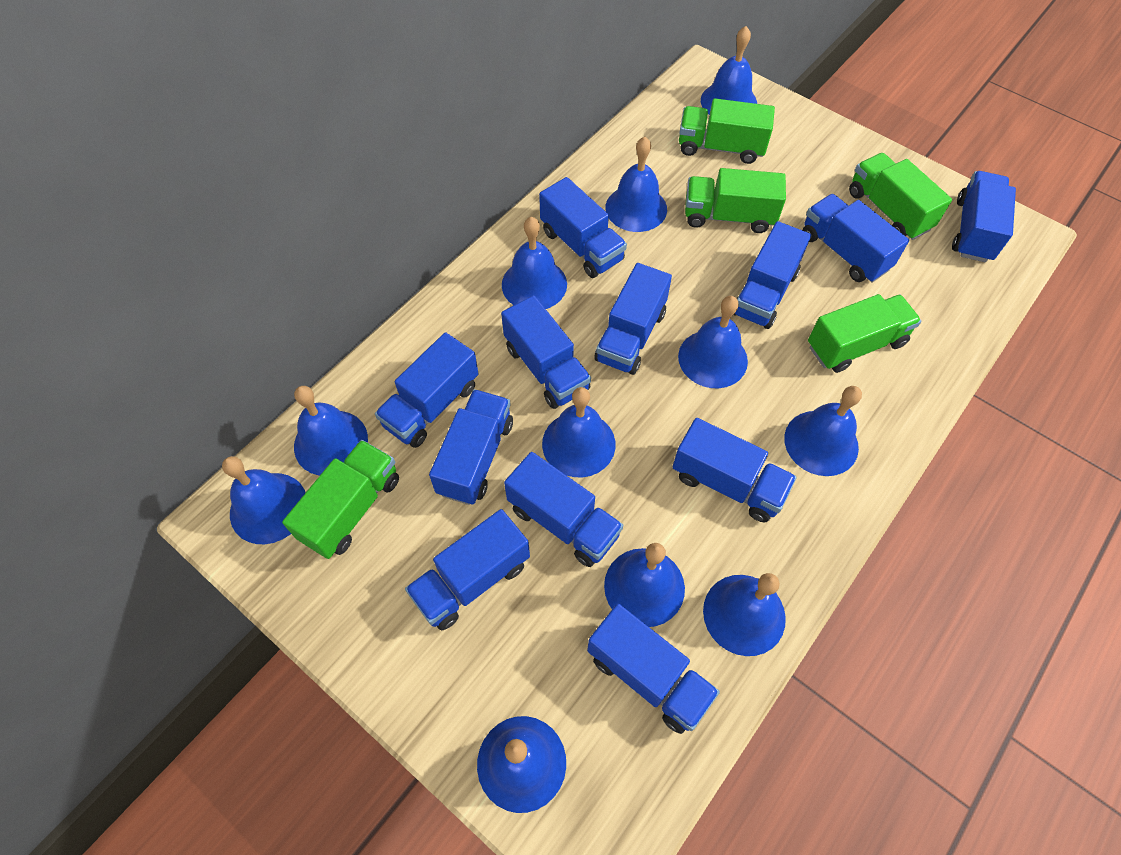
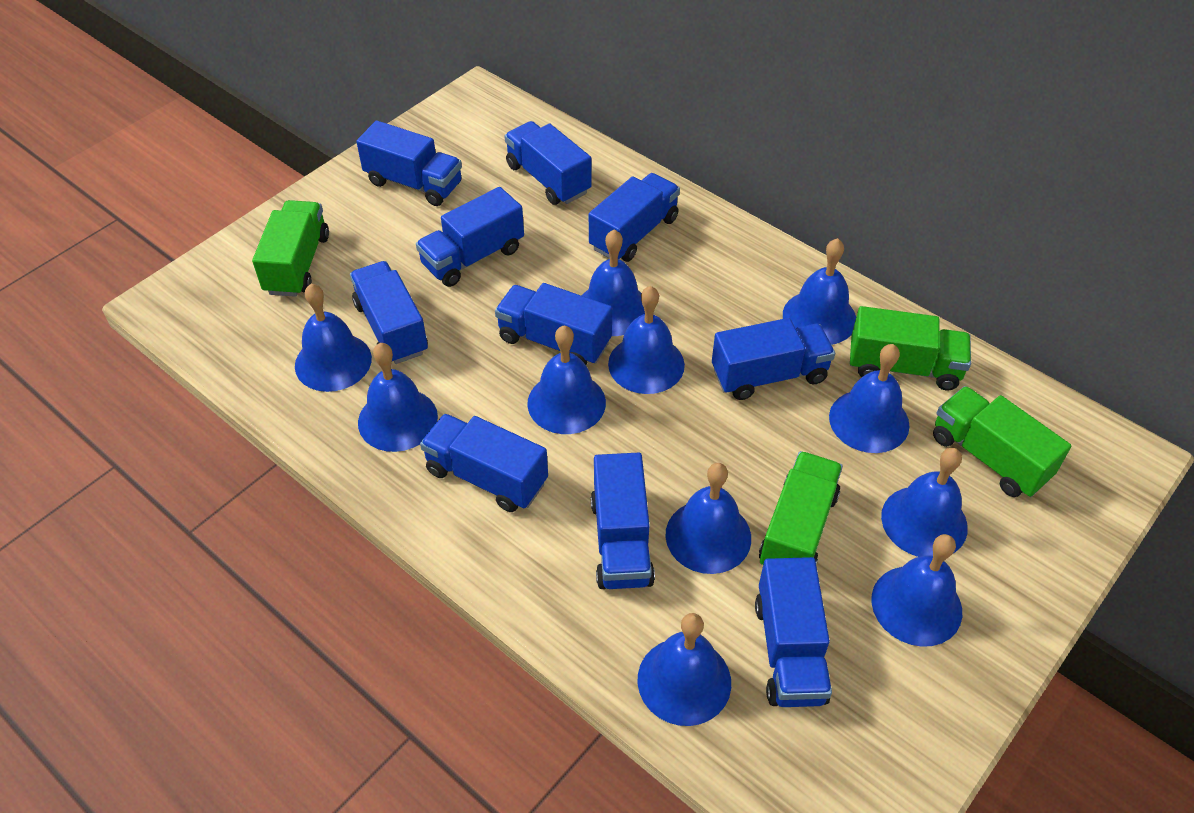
blue truck: 12 -> 10
green truck: 5 -> 4

